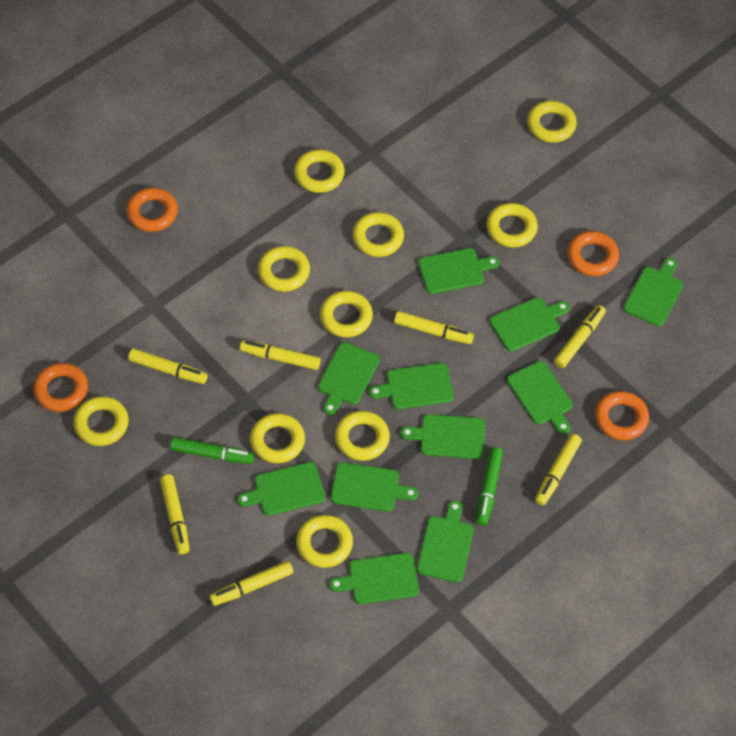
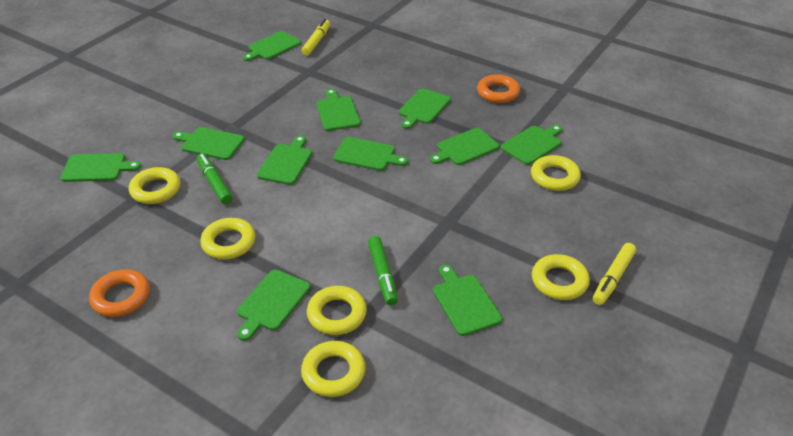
orange ring: 4 -> 2
yellow marker: 7 -> 2
yellow ring: 10 -> 6

